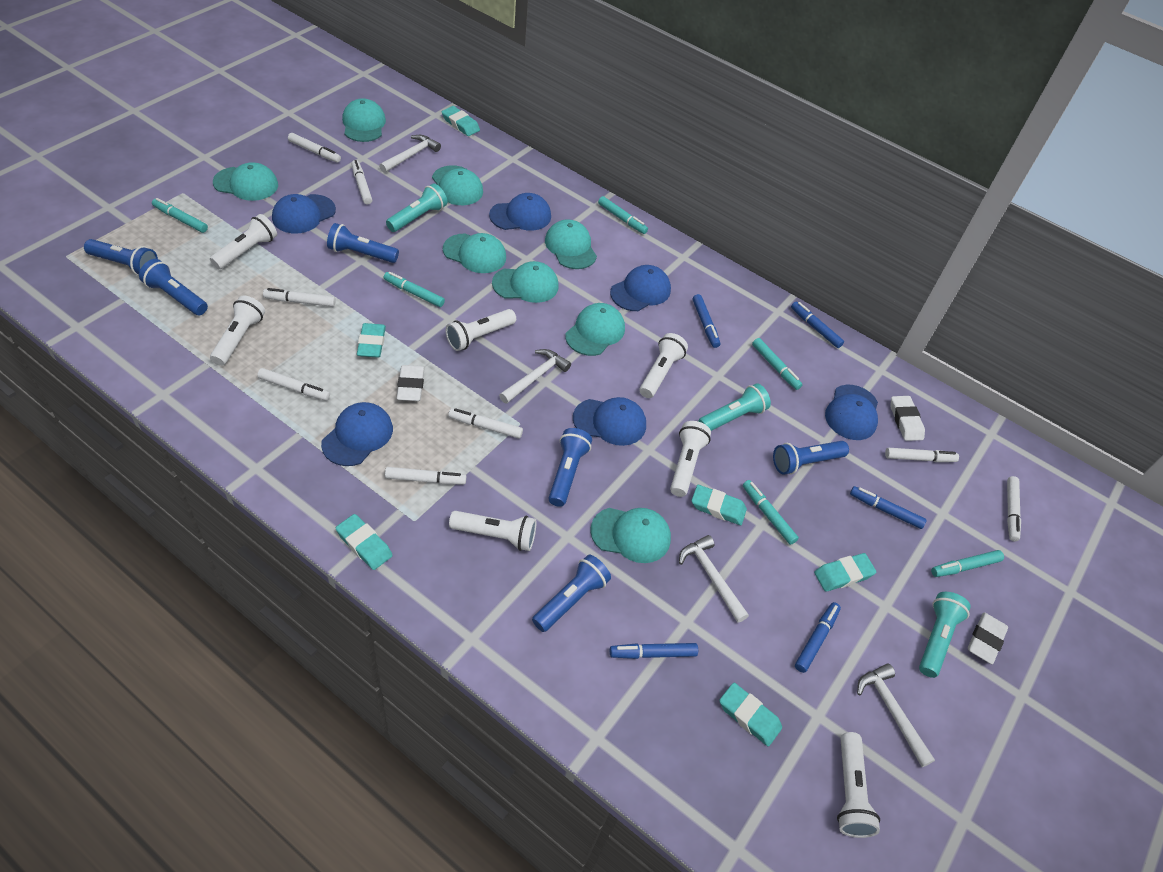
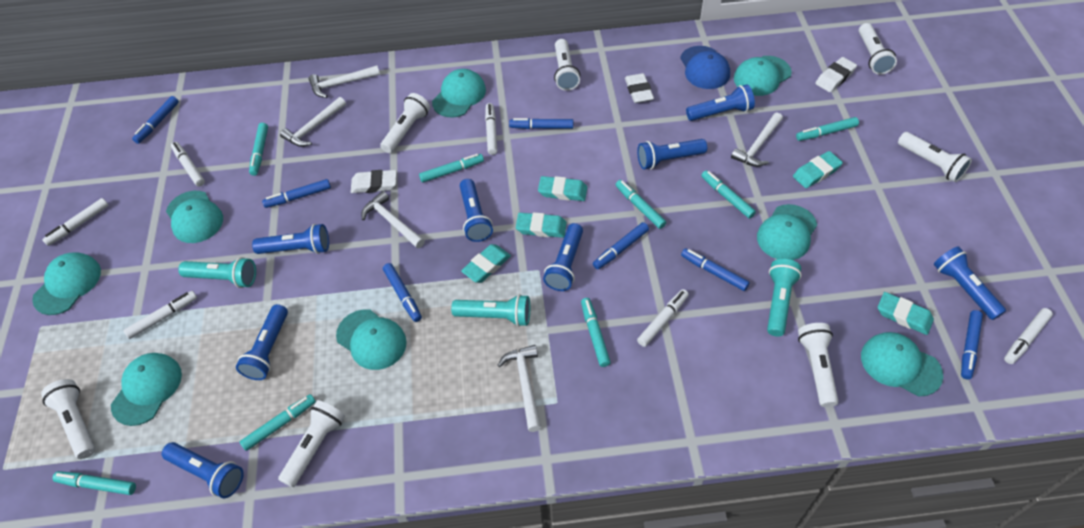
blue cap: 6 -> 1
blue flashlight: 6 -> 8
blue marker: 5 -> 7
turquoise eraser: 6 -> 5
turquoise marker: 6 -> 8
white hammer: 4 -> 5
white marker: 8 -> 6

